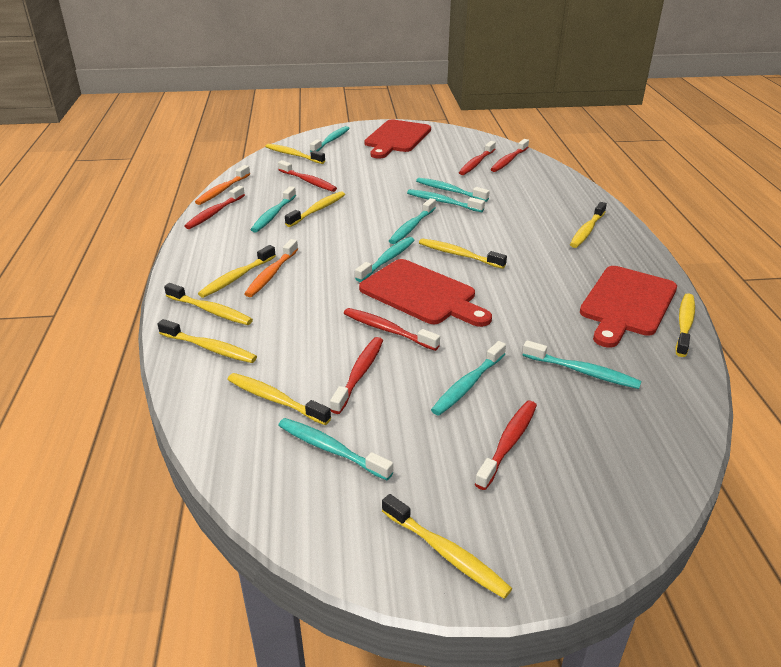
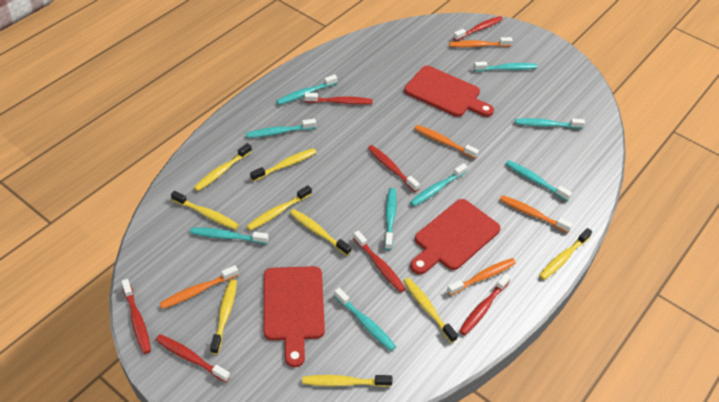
orange toothbrush: 2 -> 5
yellow toothbrush: 10 -> 9

